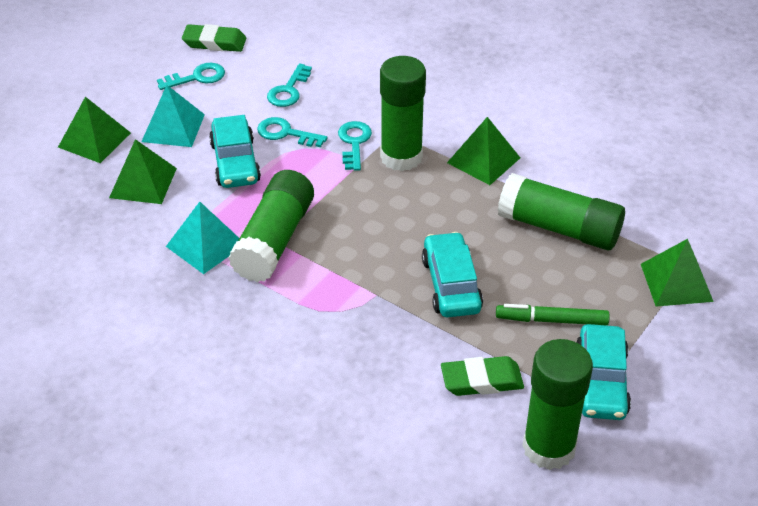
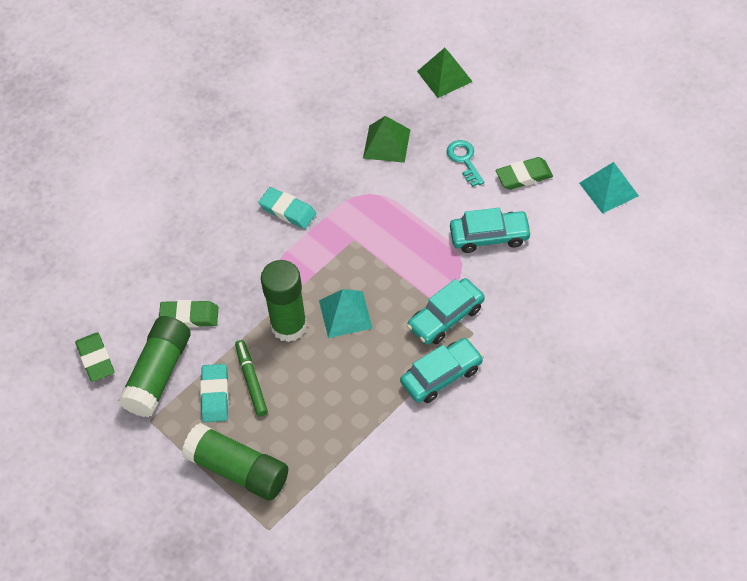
green eraser: 2 -> 3
green glue stick: 4 -> 3
green pyramid: 4 -> 2
turquoise eraser: 0 -> 2
turquoise key: 4 -> 1

